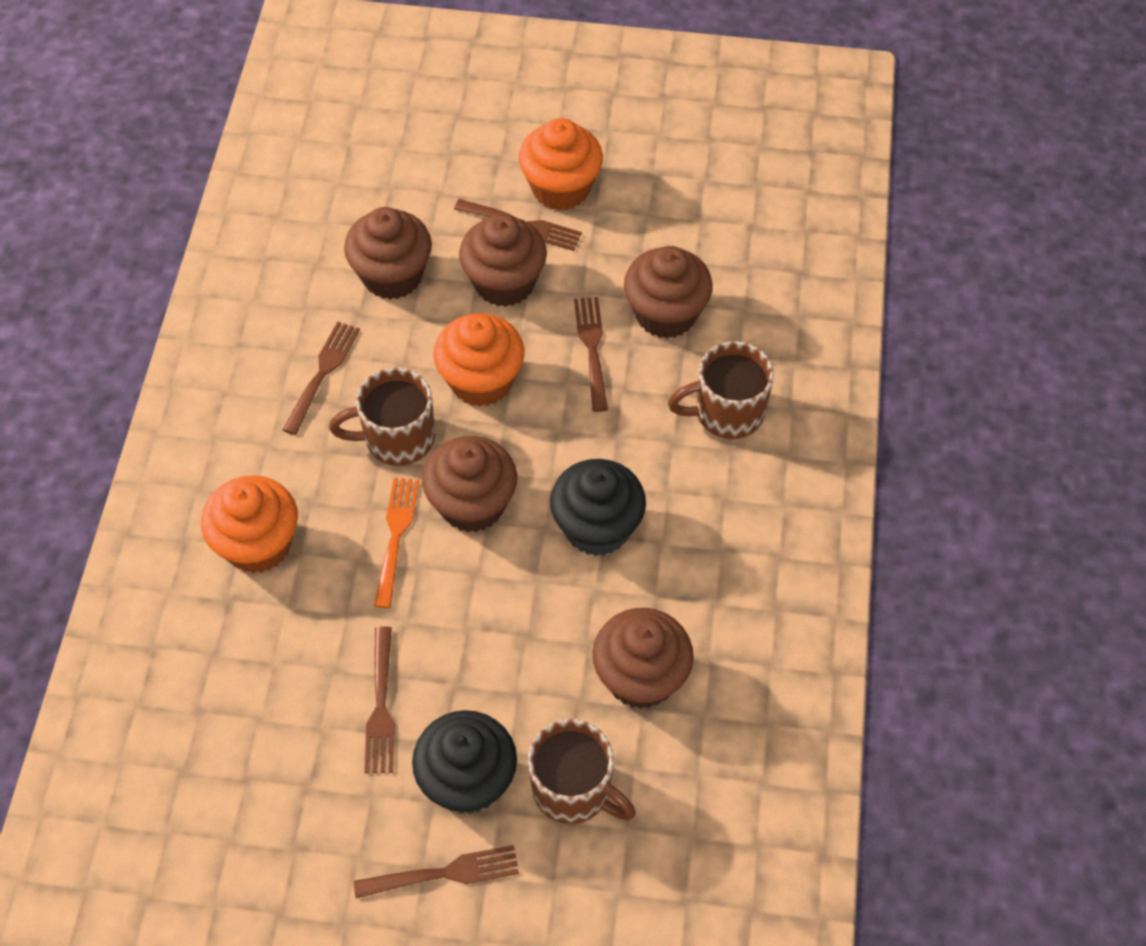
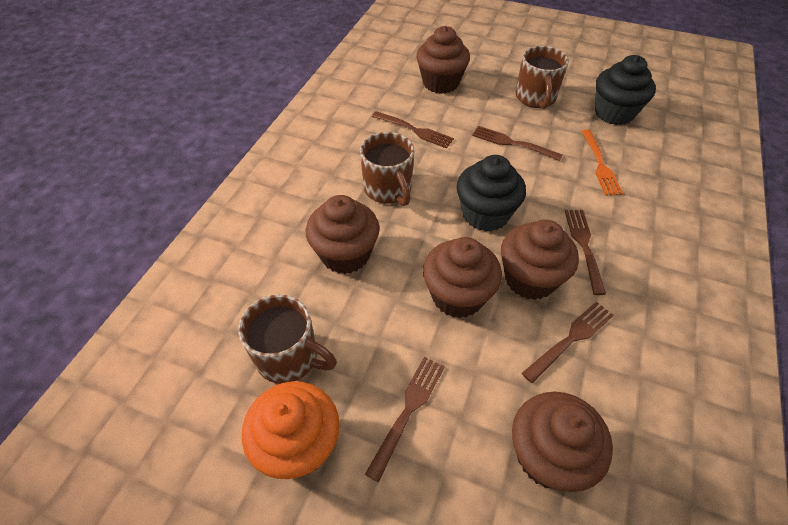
orange cupcake: 3 -> 1

